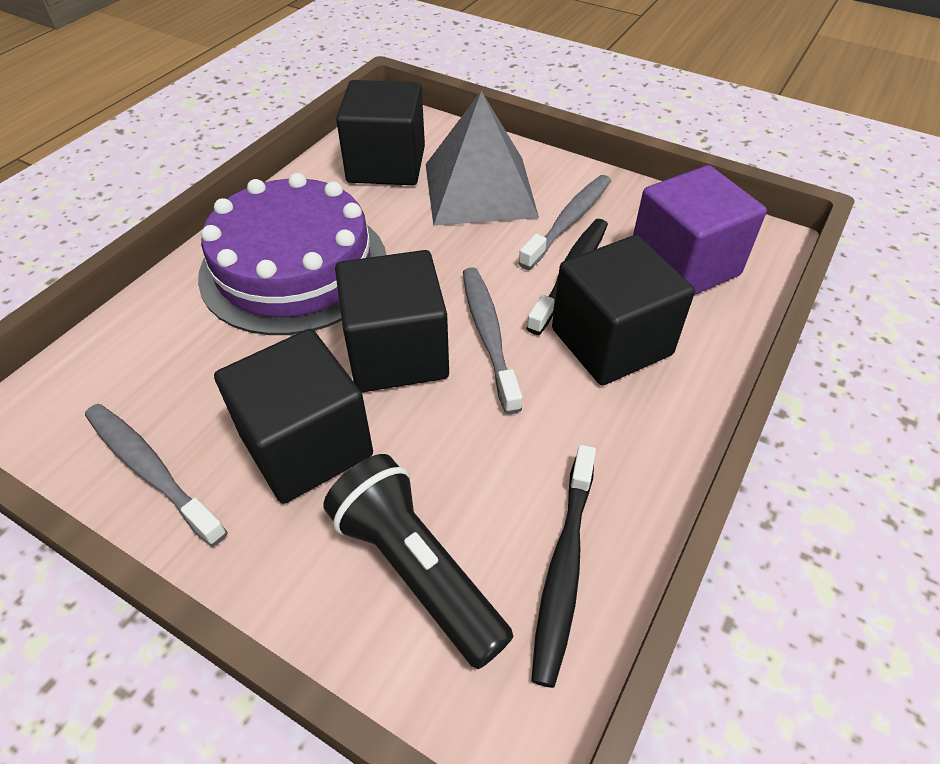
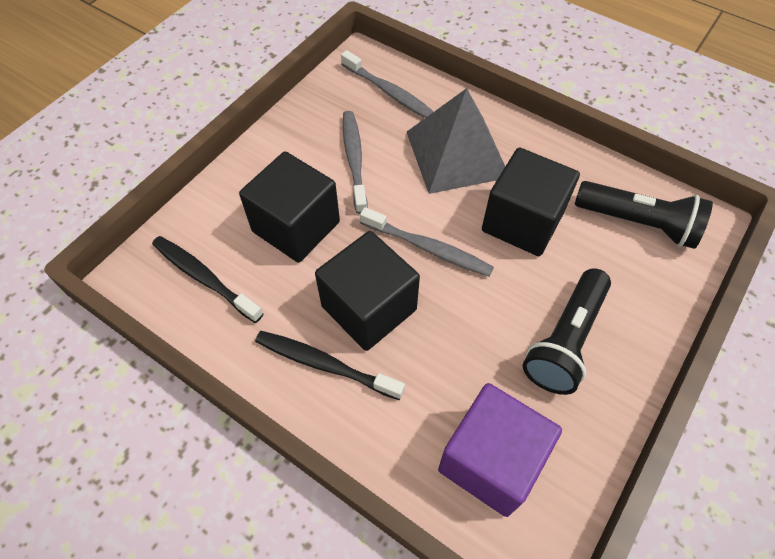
black cube: 4 -> 3
black flashlight: 1 -> 2
purple cake: 1 -> 0

